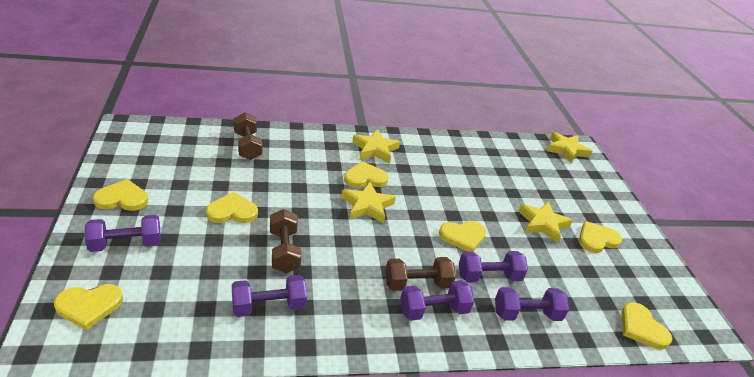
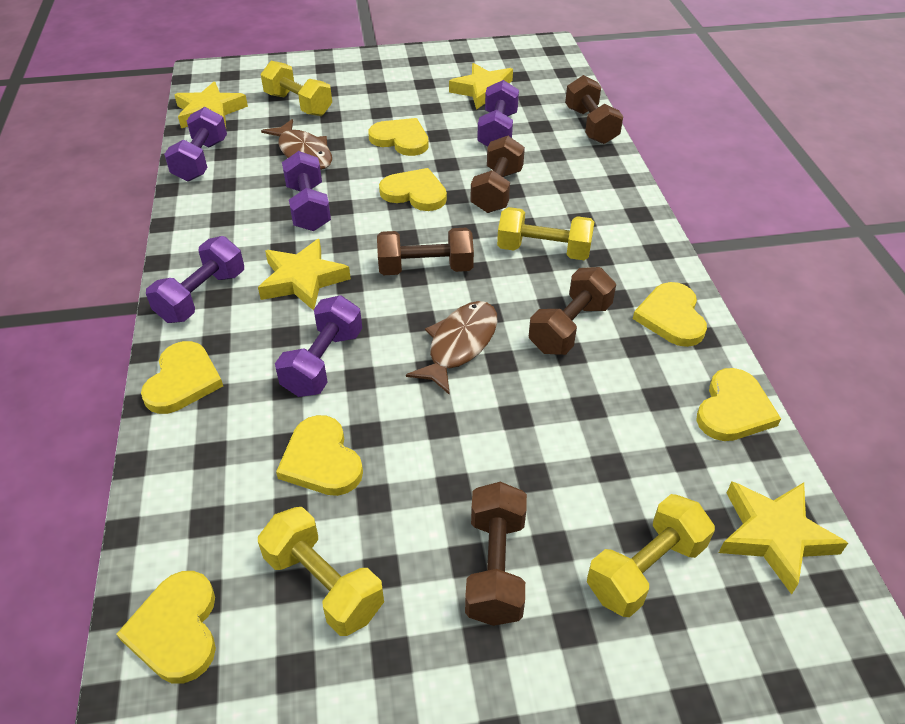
brown dumbbell: 3 -> 5
brown fish: 0 -> 2
yellow dumbbell: 0 -> 4

